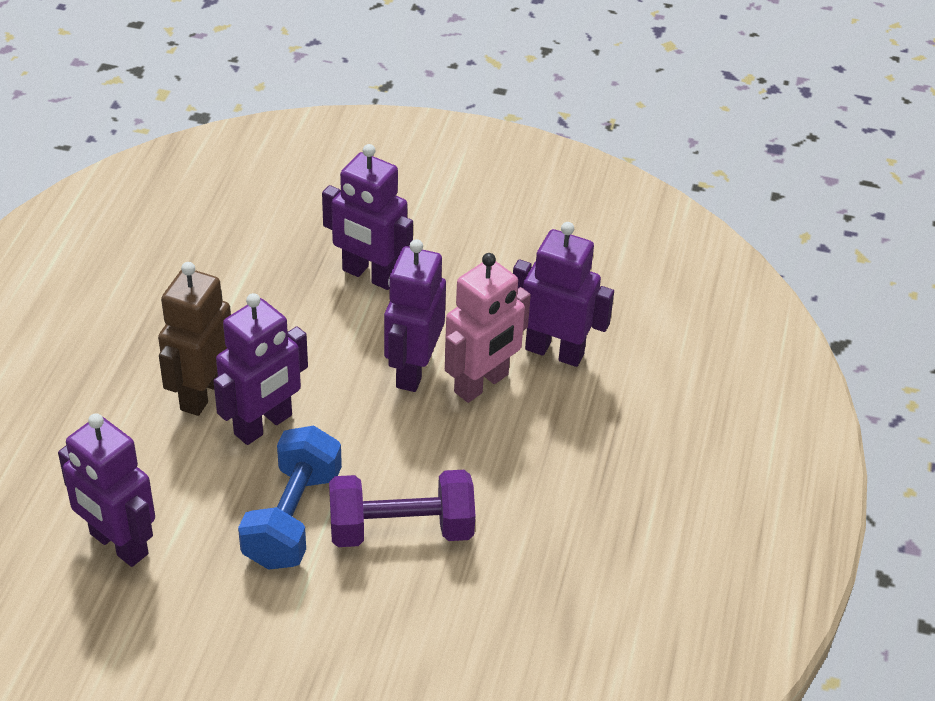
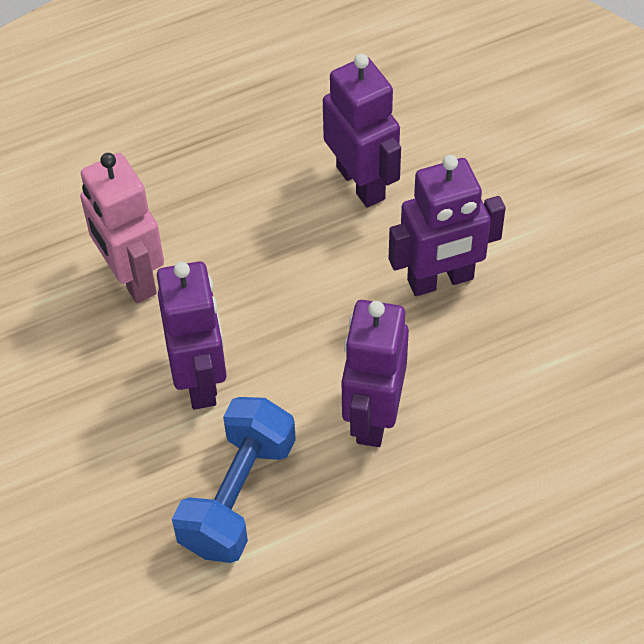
brown robot: 1 -> 0
purple dumbbell: 1 -> 0
purple robot: 5 -> 4

